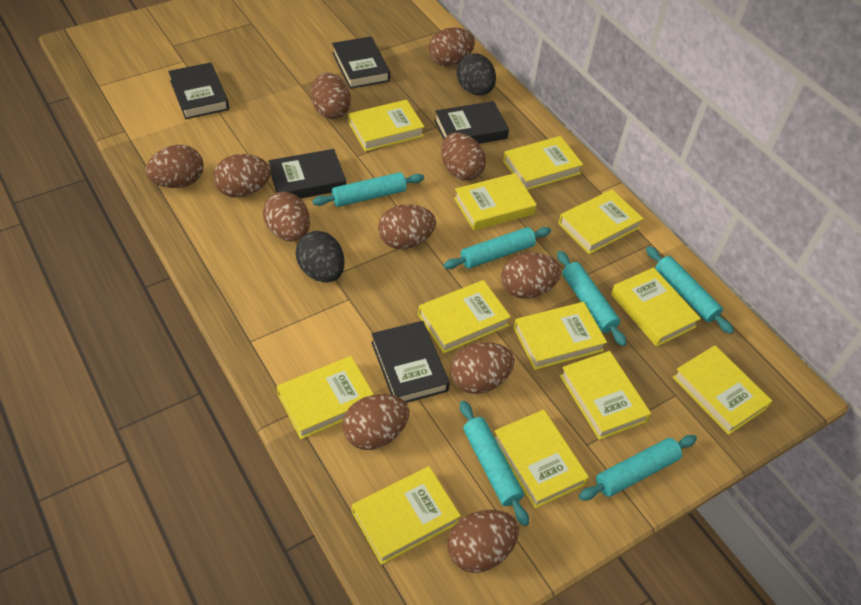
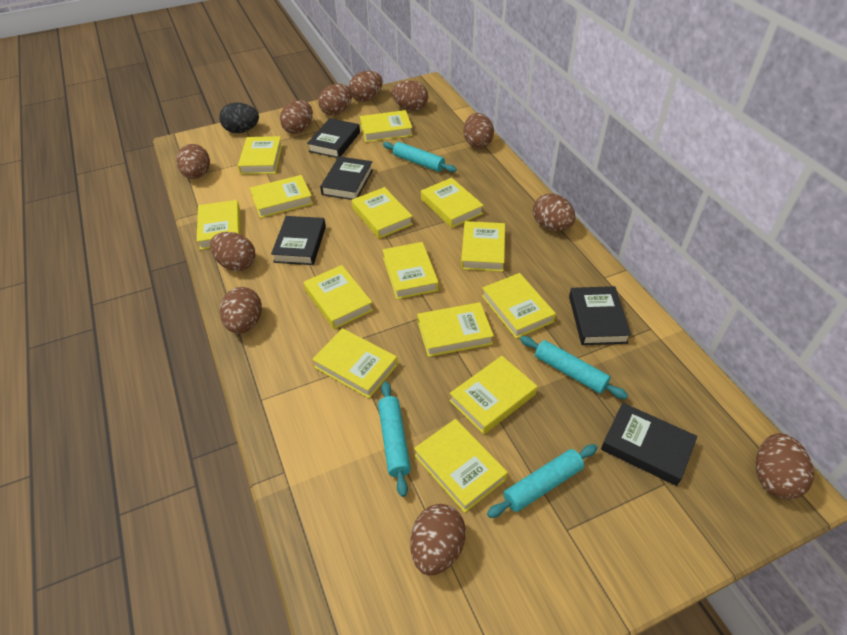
black egg: 2 -> 1
turquoise rolling pin: 6 -> 4
yellow book: 12 -> 14

